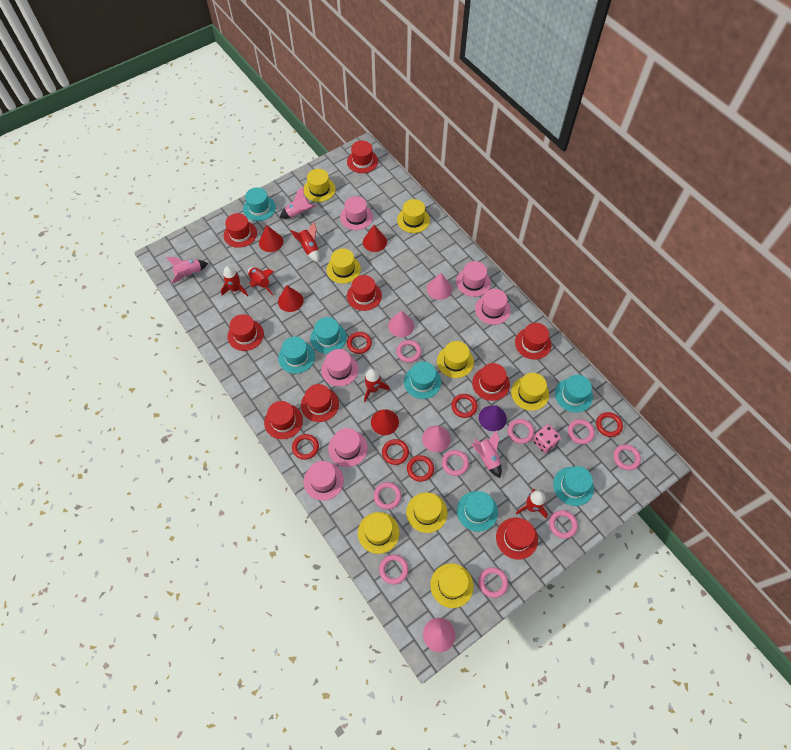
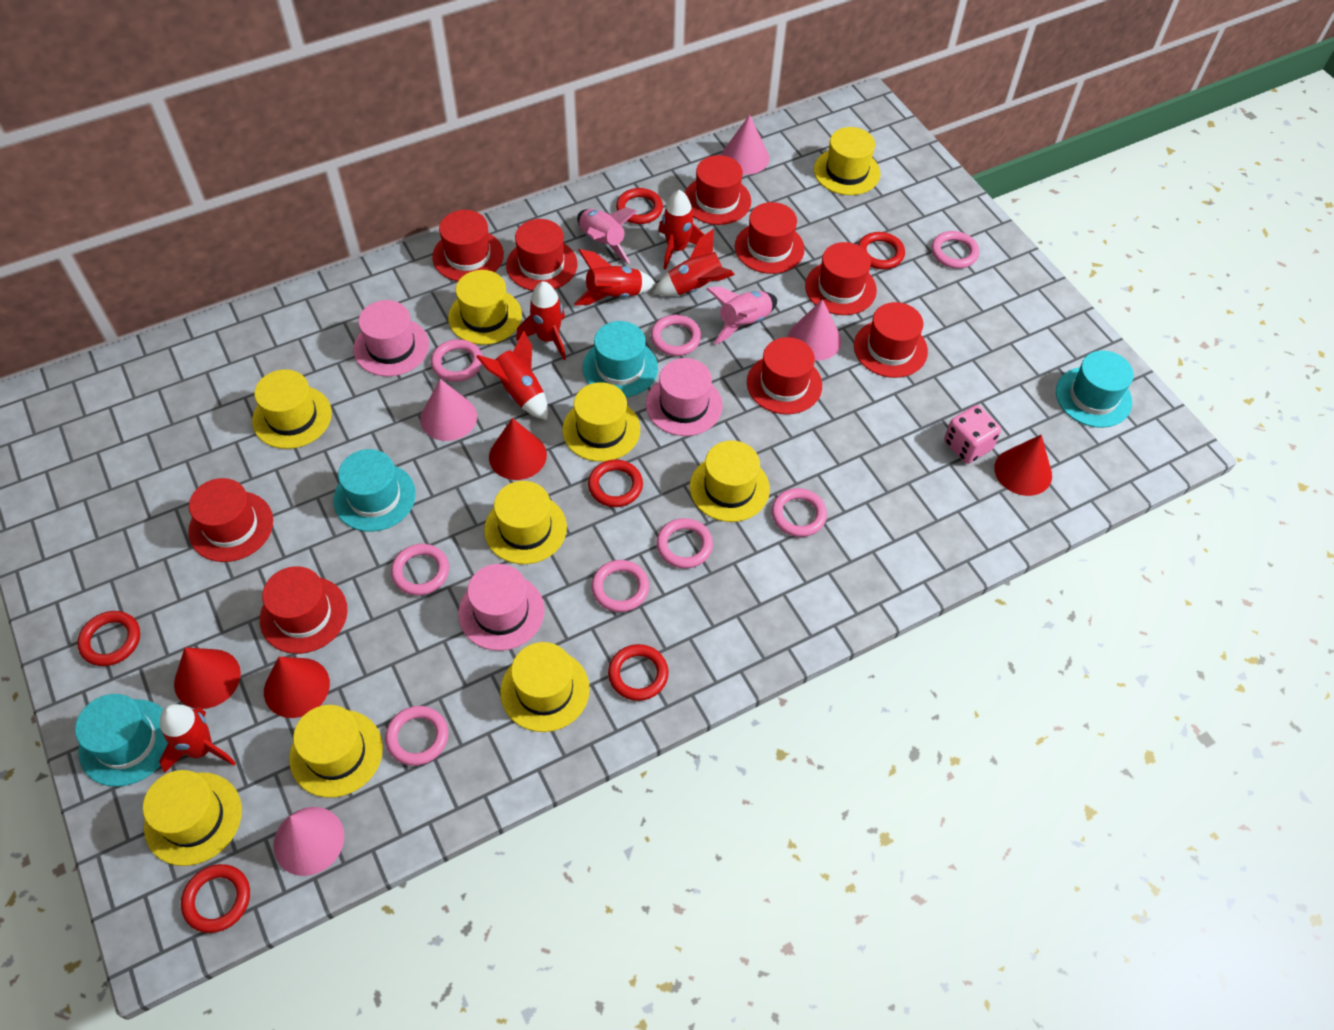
pink hat: 6 -> 3
pink ring: 9 -> 8
pink rocket: 3 -> 2
purple cone: 1 -> 0
red rocket: 5 -> 6
turquoise hat: 7 -> 4
yellow hat: 8 -> 9

